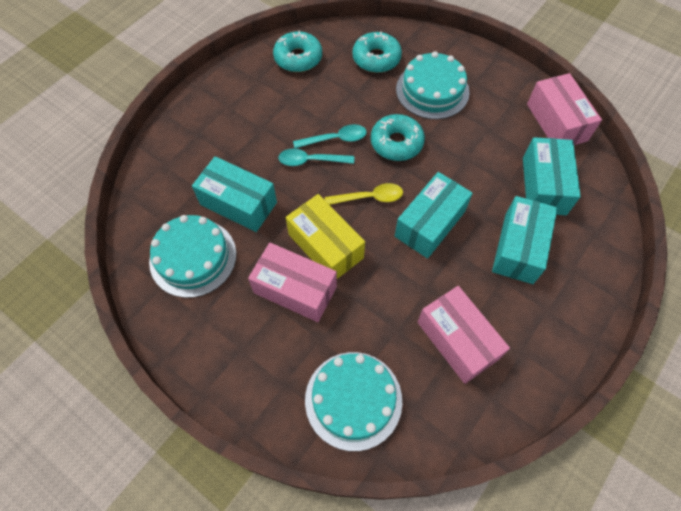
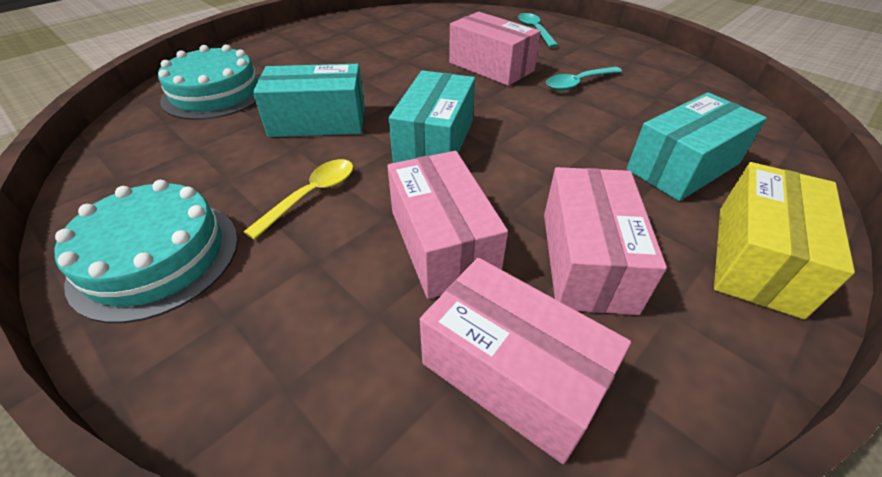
pink box: 3 -> 4
turquoise box: 4 -> 3
turquoise cake: 3 -> 2
turquoise donut: 3 -> 0

